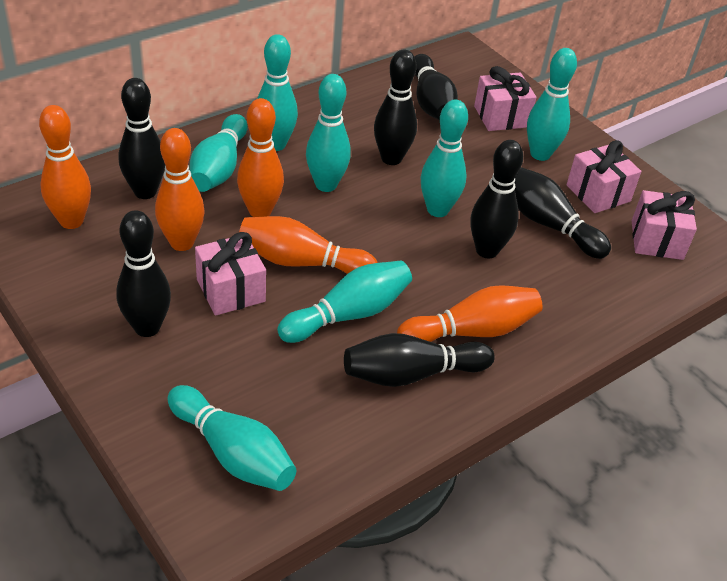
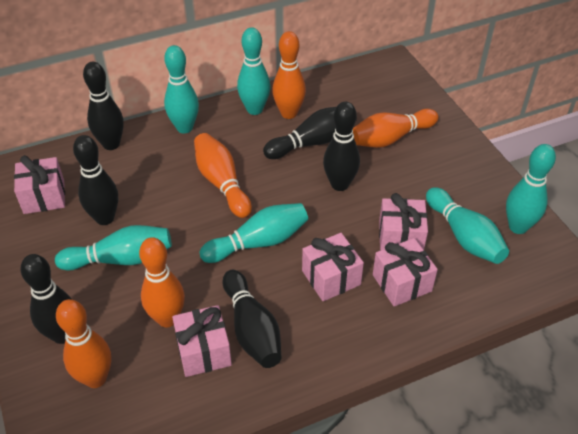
black bowling pin: 7 -> 6
pink gift: 4 -> 5
turquoise bowling pin: 7 -> 6

